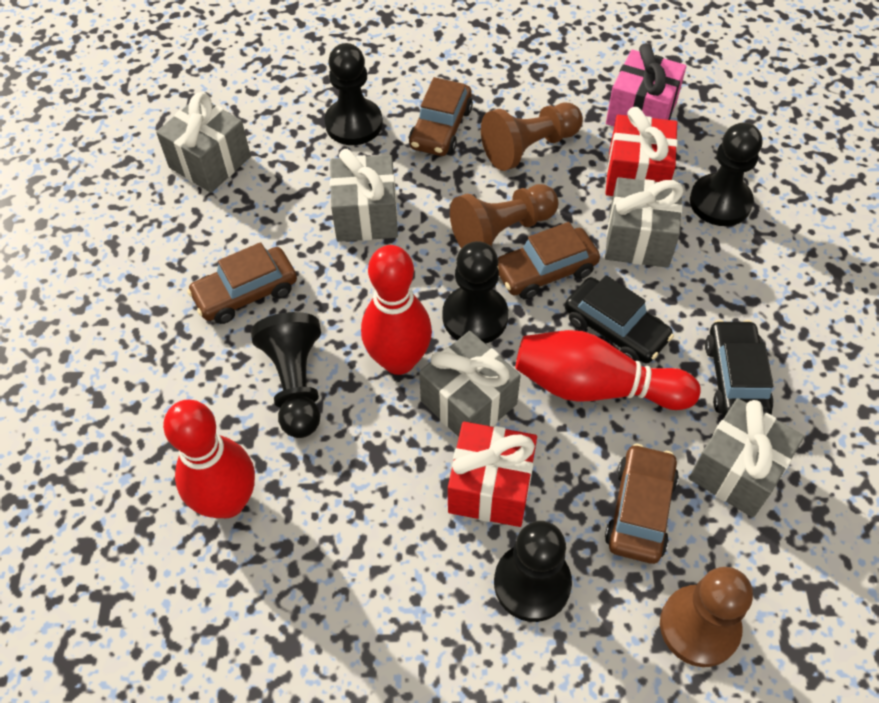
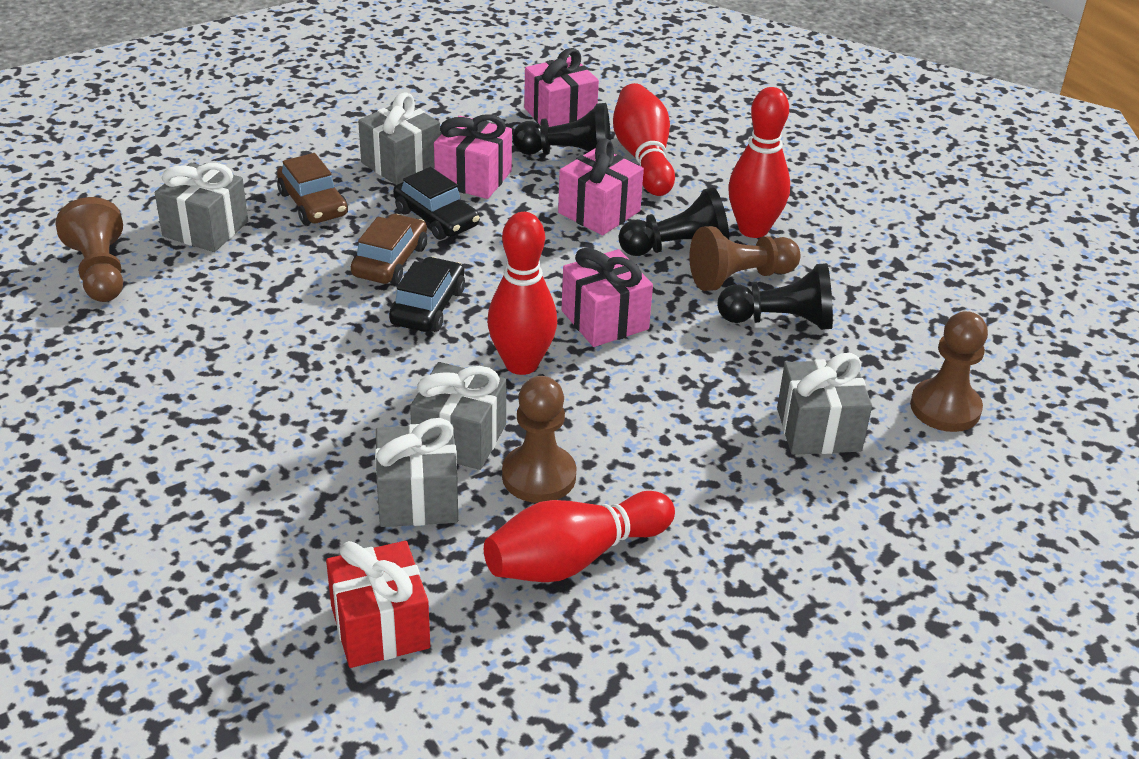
black pawn: 5 -> 3
brown car: 4 -> 2
brown pawn: 3 -> 4
pink gift: 1 -> 4
red bowling pin: 3 -> 4
red gift: 2 -> 1

